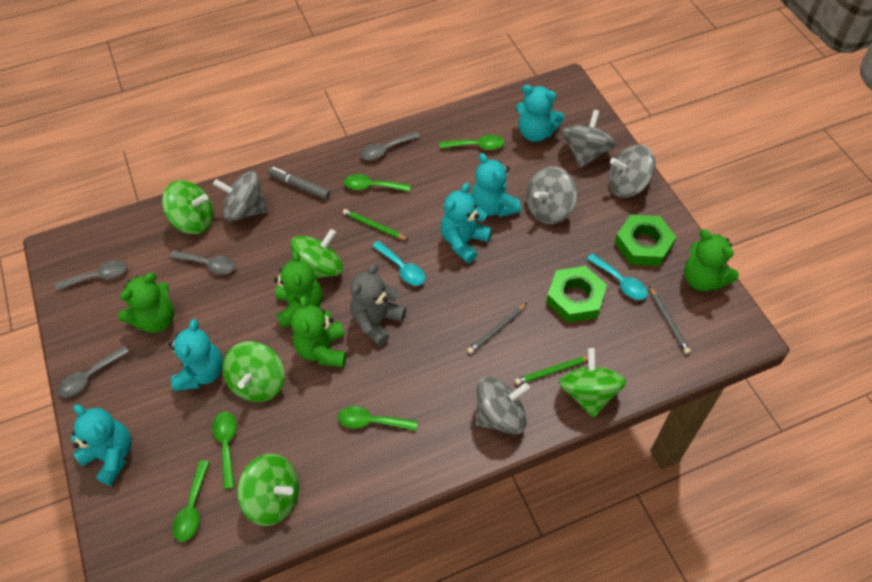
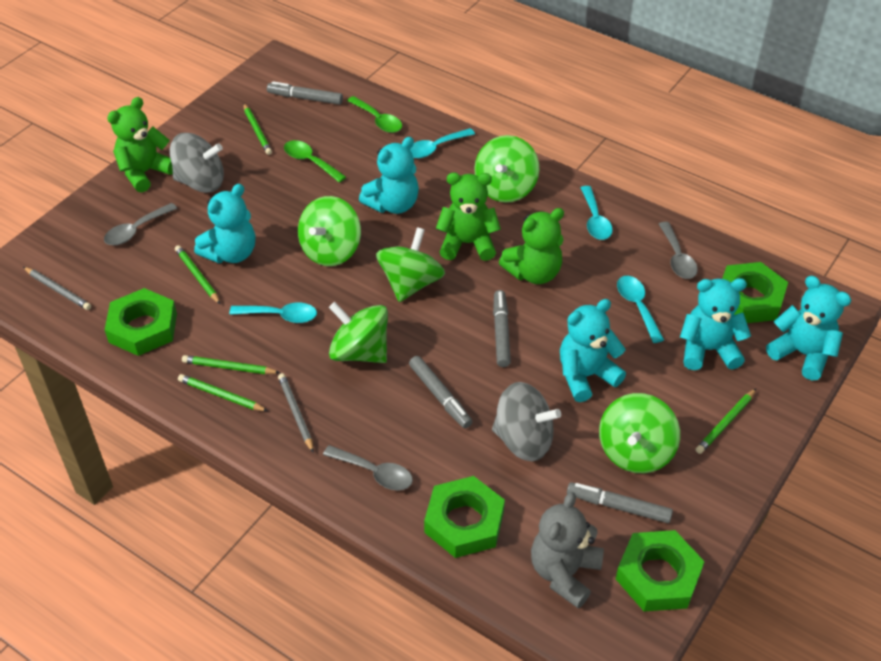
green nut: 2 -> 4
green pencil: 2 -> 5
green spoon: 5 -> 2
green teddy bear: 4 -> 3
grey marker: 1 -> 4
grey spinning top: 5 -> 2
grey spoon: 4 -> 3
turquoise spoon: 2 -> 4

